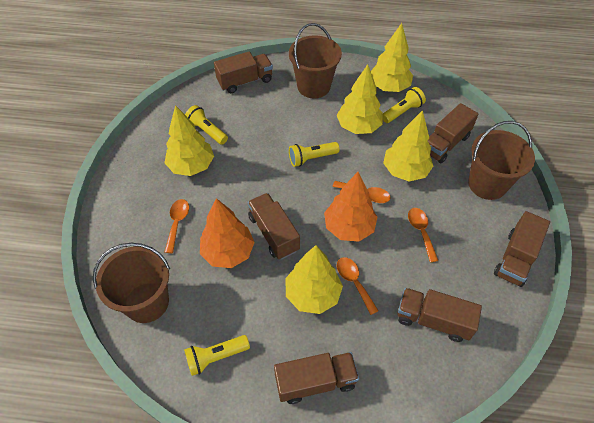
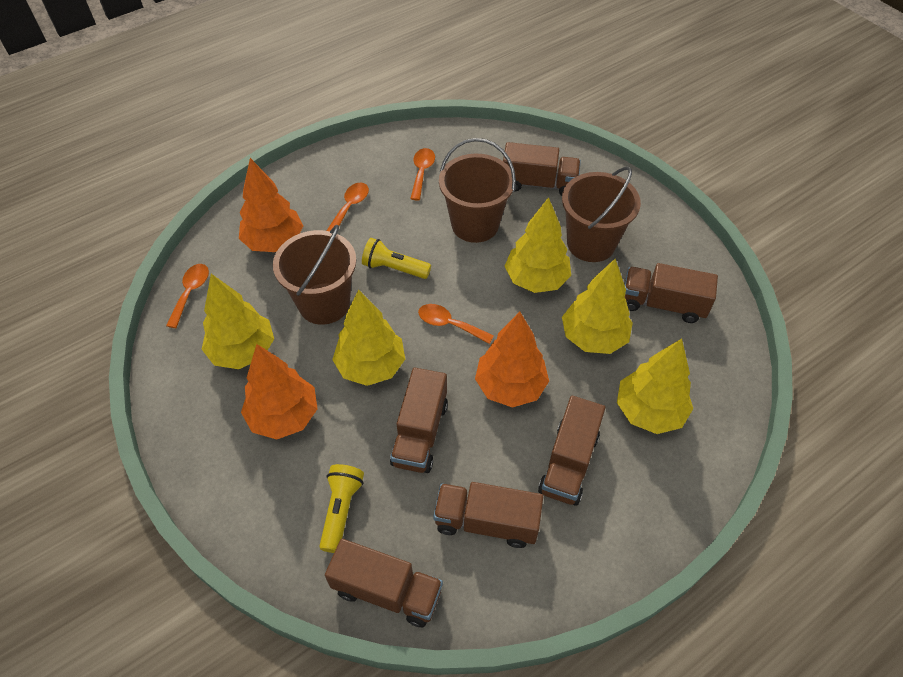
orange tree: 2 -> 3
yellow flashlight: 4 -> 2

